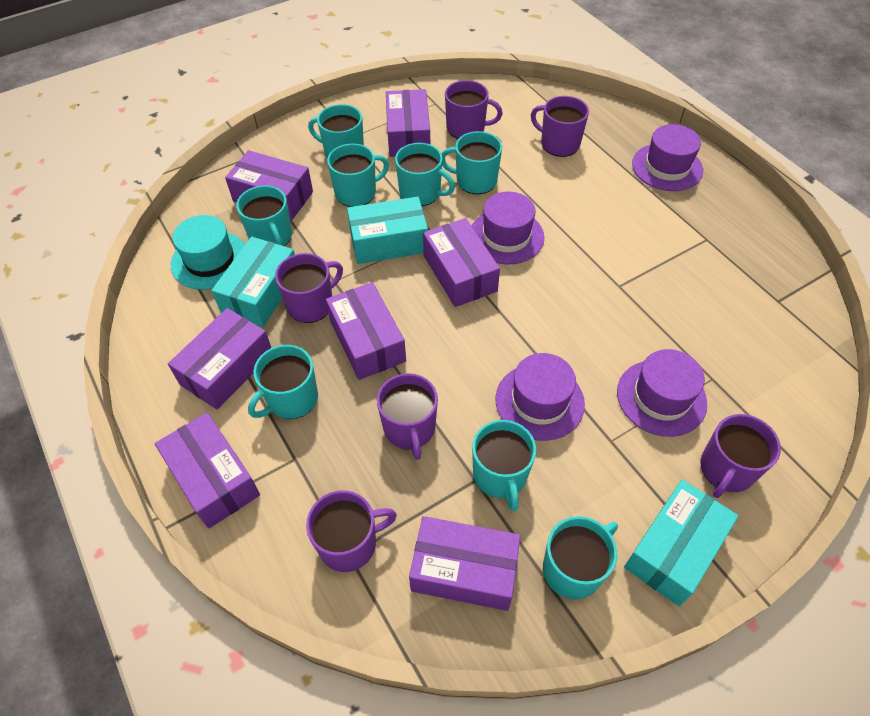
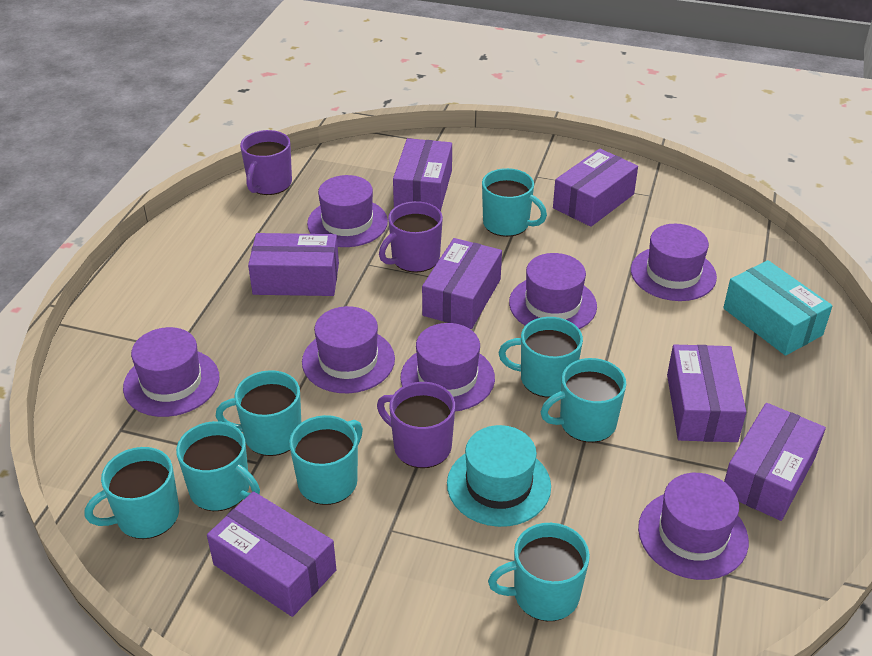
purple hat: 4 -> 7
purple mug: 6 -> 3
turquoise box: 3 -> 1

